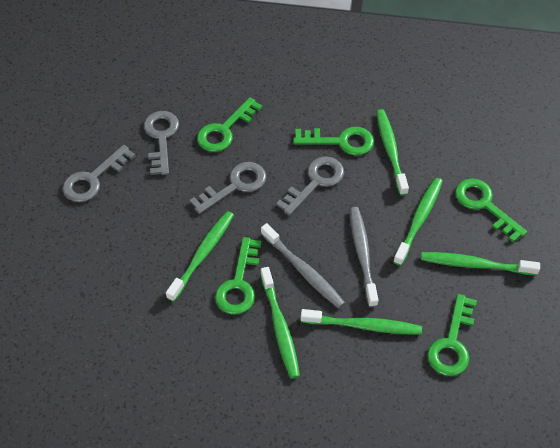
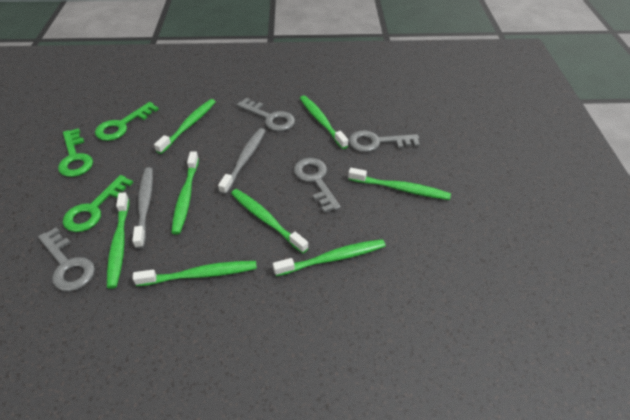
green key: 5 -> 3
green toothbrush: 6 -> 8

